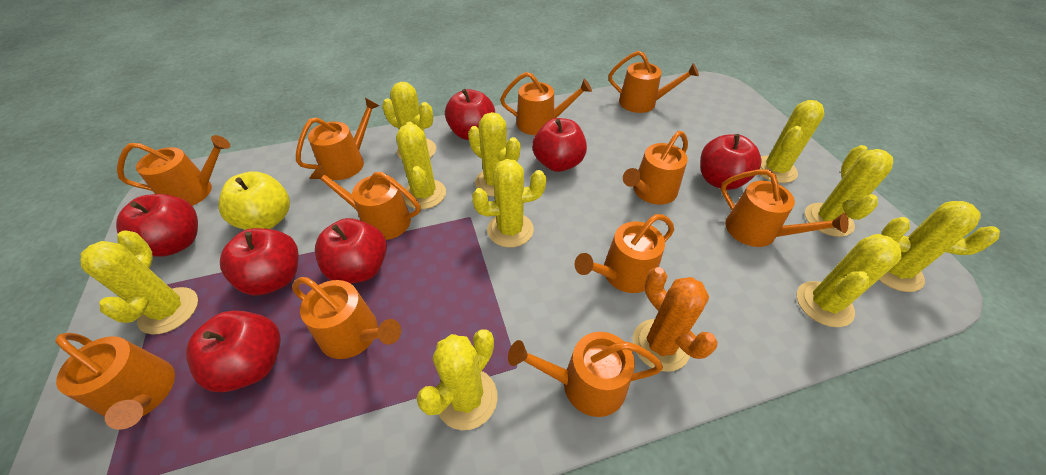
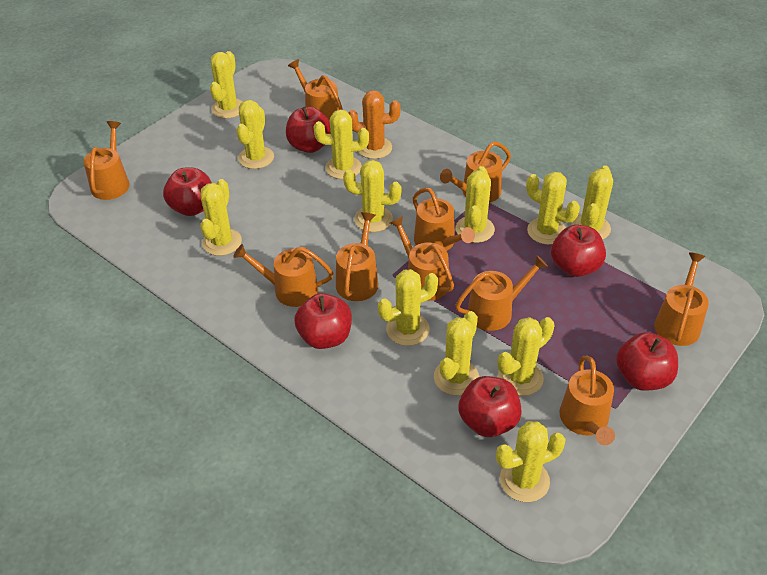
orange watering can: 11 -> 10
red apple: 7 -> 6
yellow apple: 1 -> 0
yellow cactus: 10 -> 12

